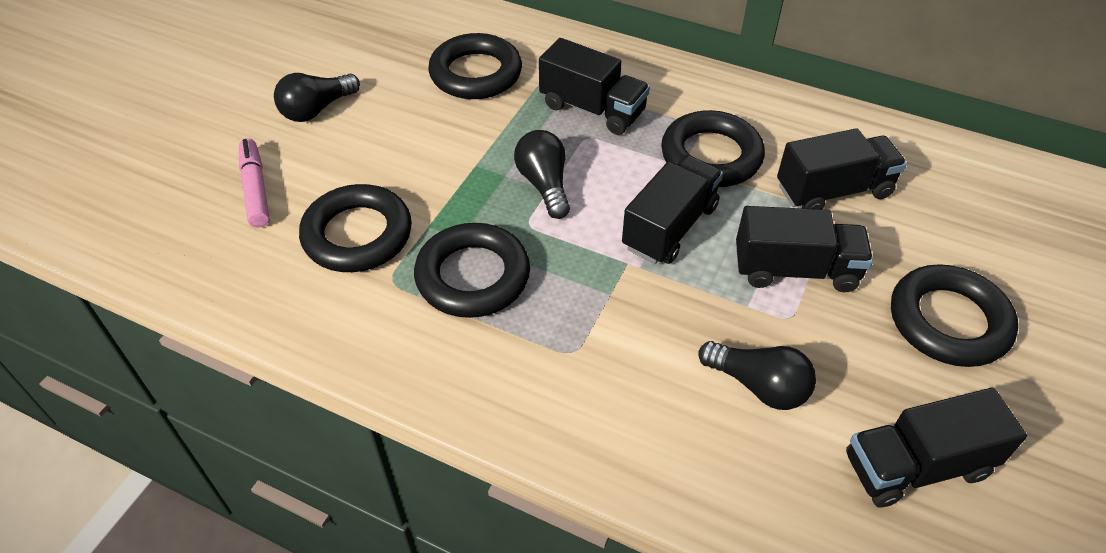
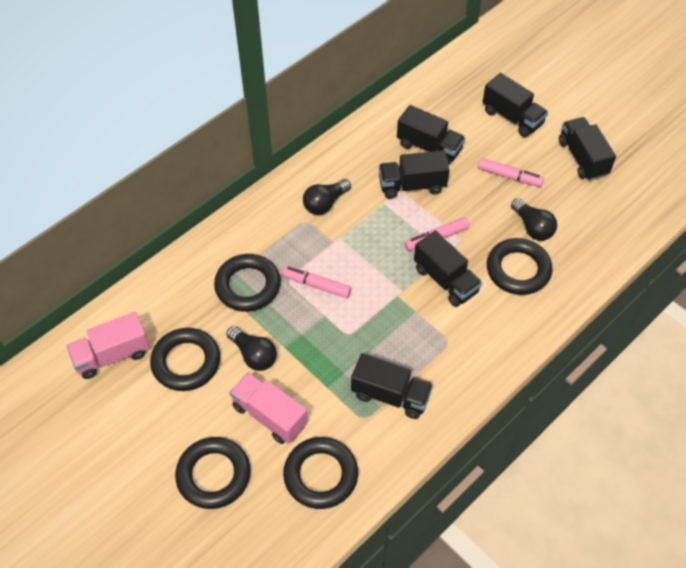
black truck: 5 -> 6
pink marker: 1 -> 3
pink truck: 0 -> 2

